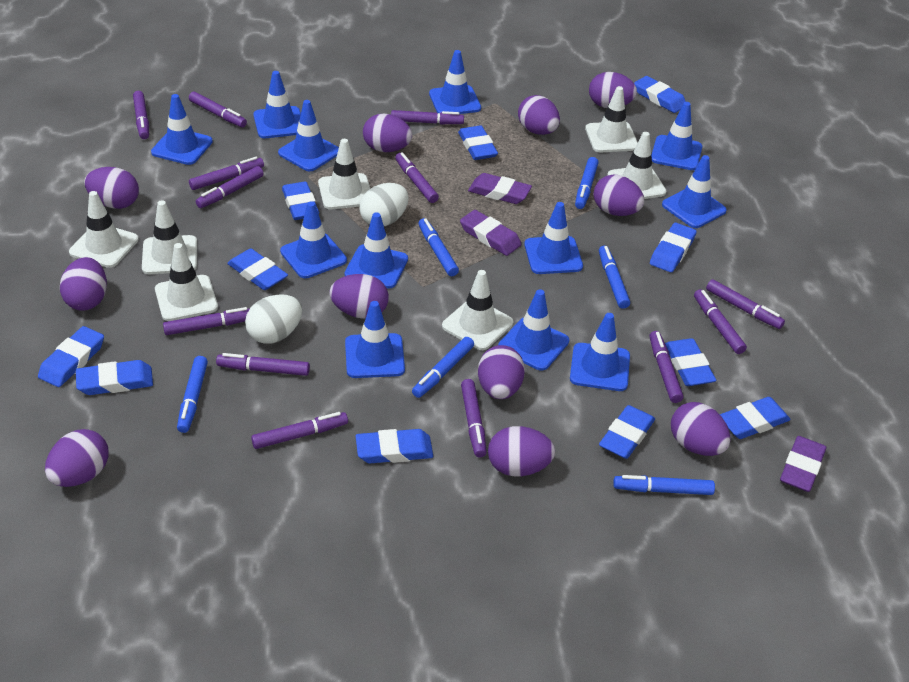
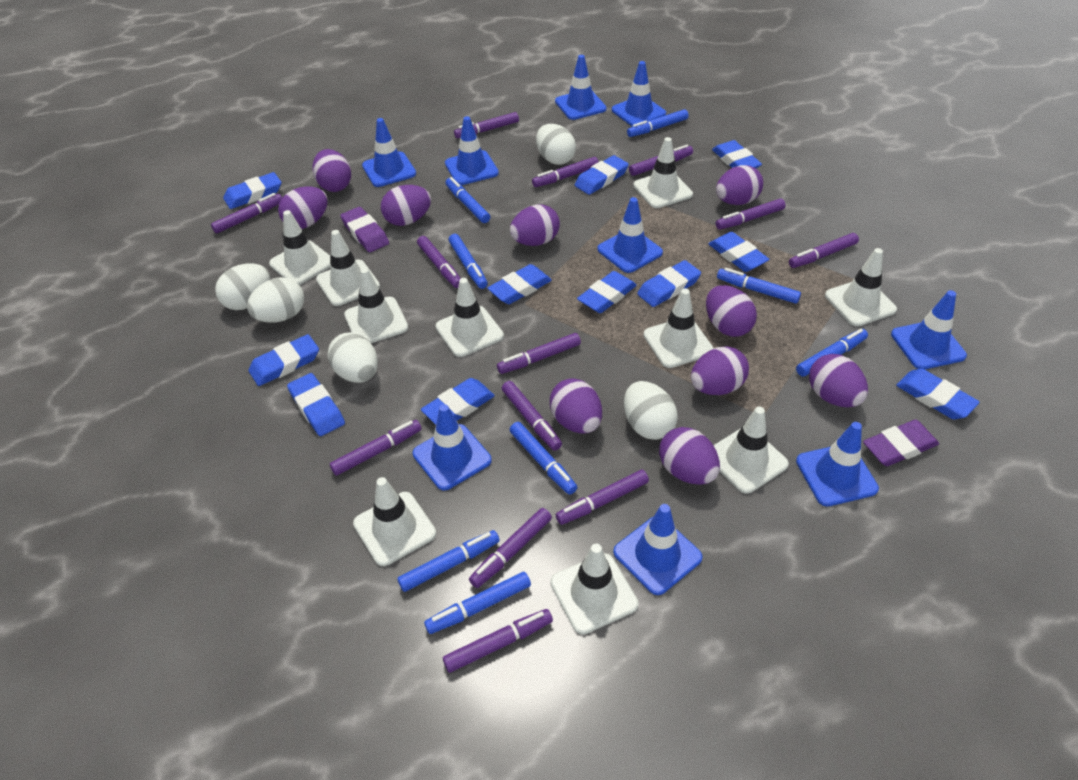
blue marker: 6 -> 8
blue traffic cone: 12 -> 9
purple egg: 11 -> 10
purple eraser: 3 -> 2
white egg: 2 -> 5
white traffic cone: 7 -> 10

